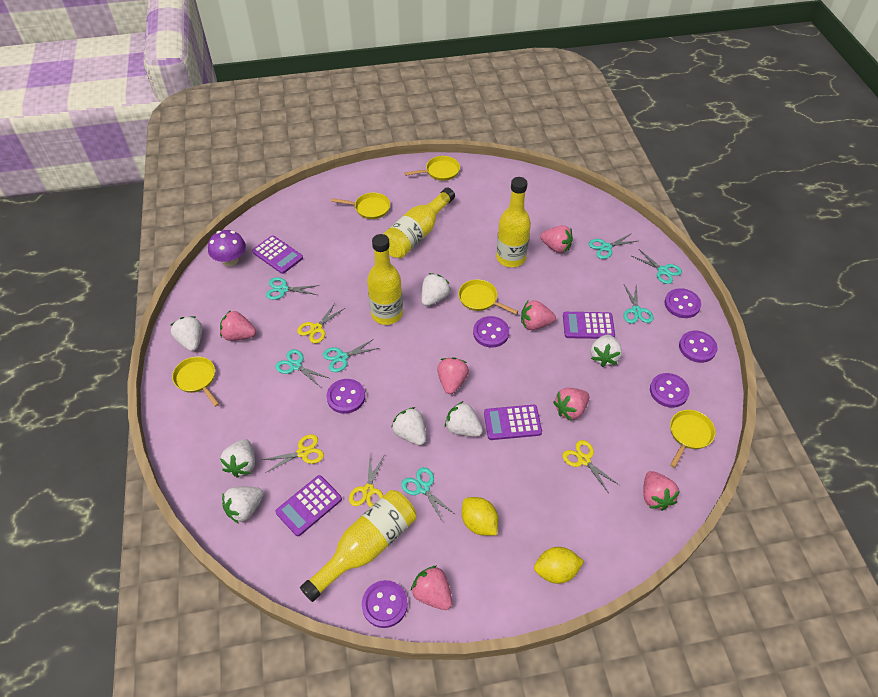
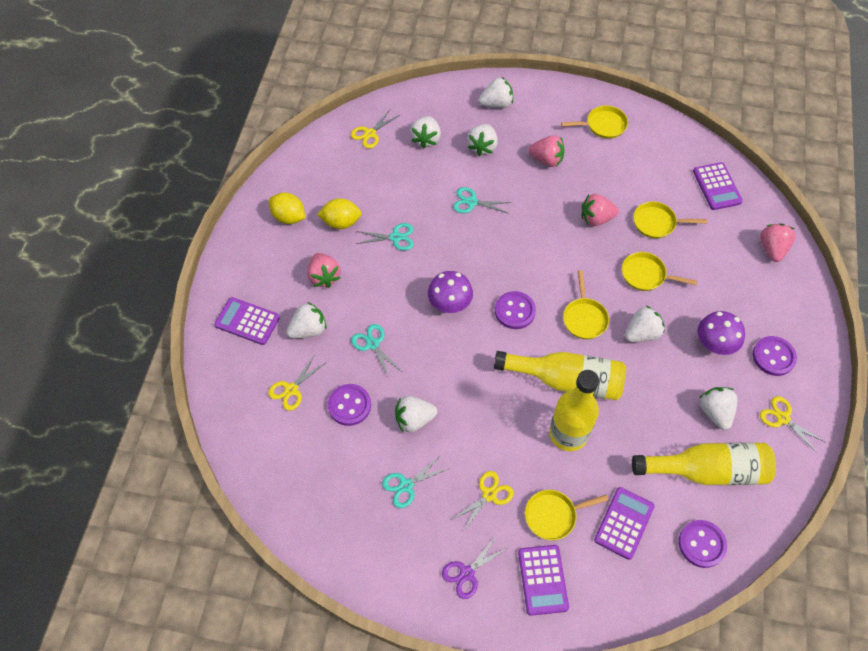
pink strawberry: 7 -> 4
purple button: 6 -> 4
purple mushroom: 1 -> 2
purple scissors: 0 -> 1
turquoise scissors: 7 -> 4
yellow bottle: 4 -> 3

